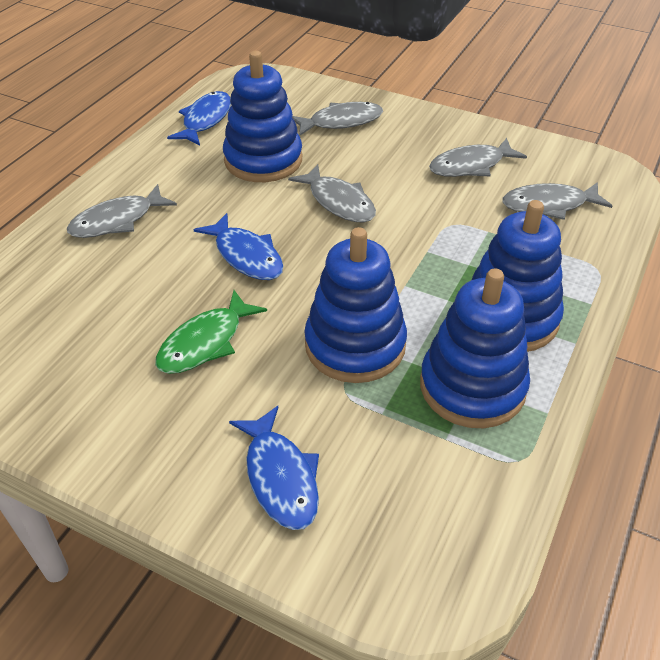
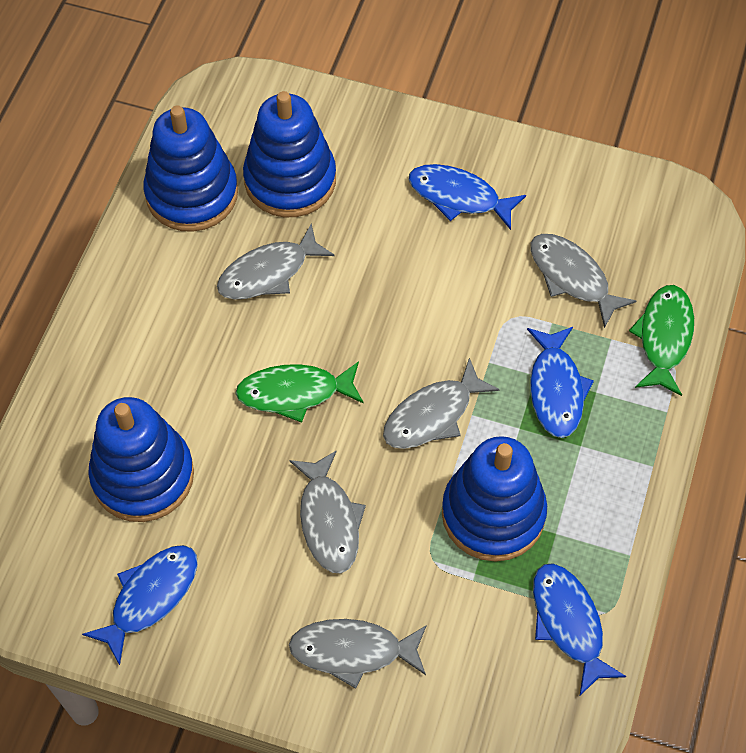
blue fish: 3 -> 4
green fish: 1 -> 2

